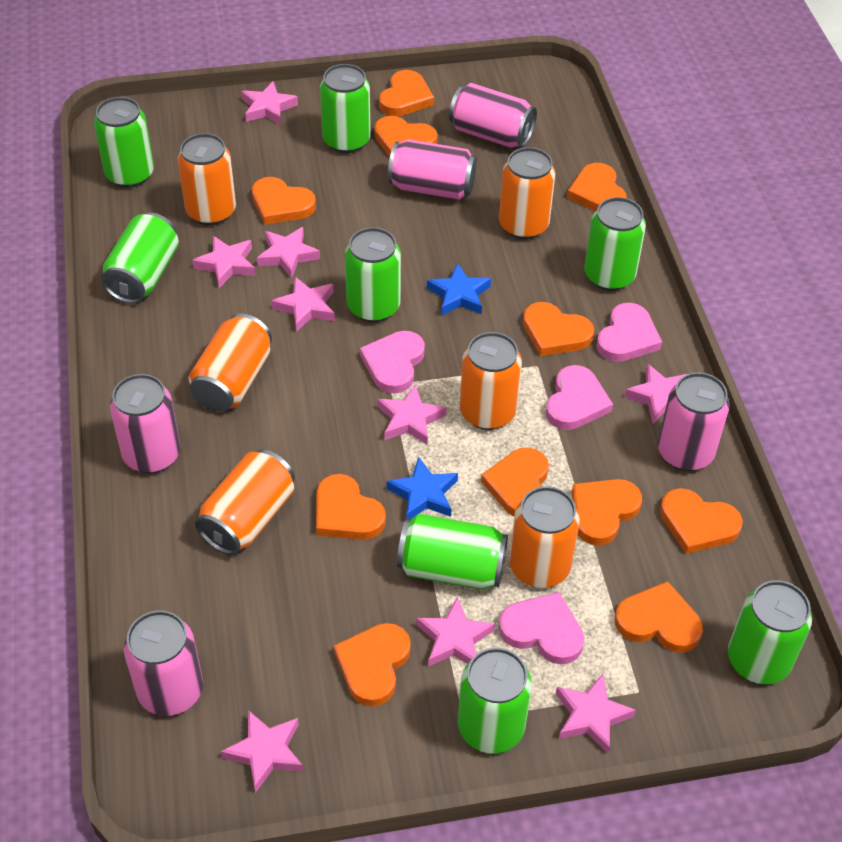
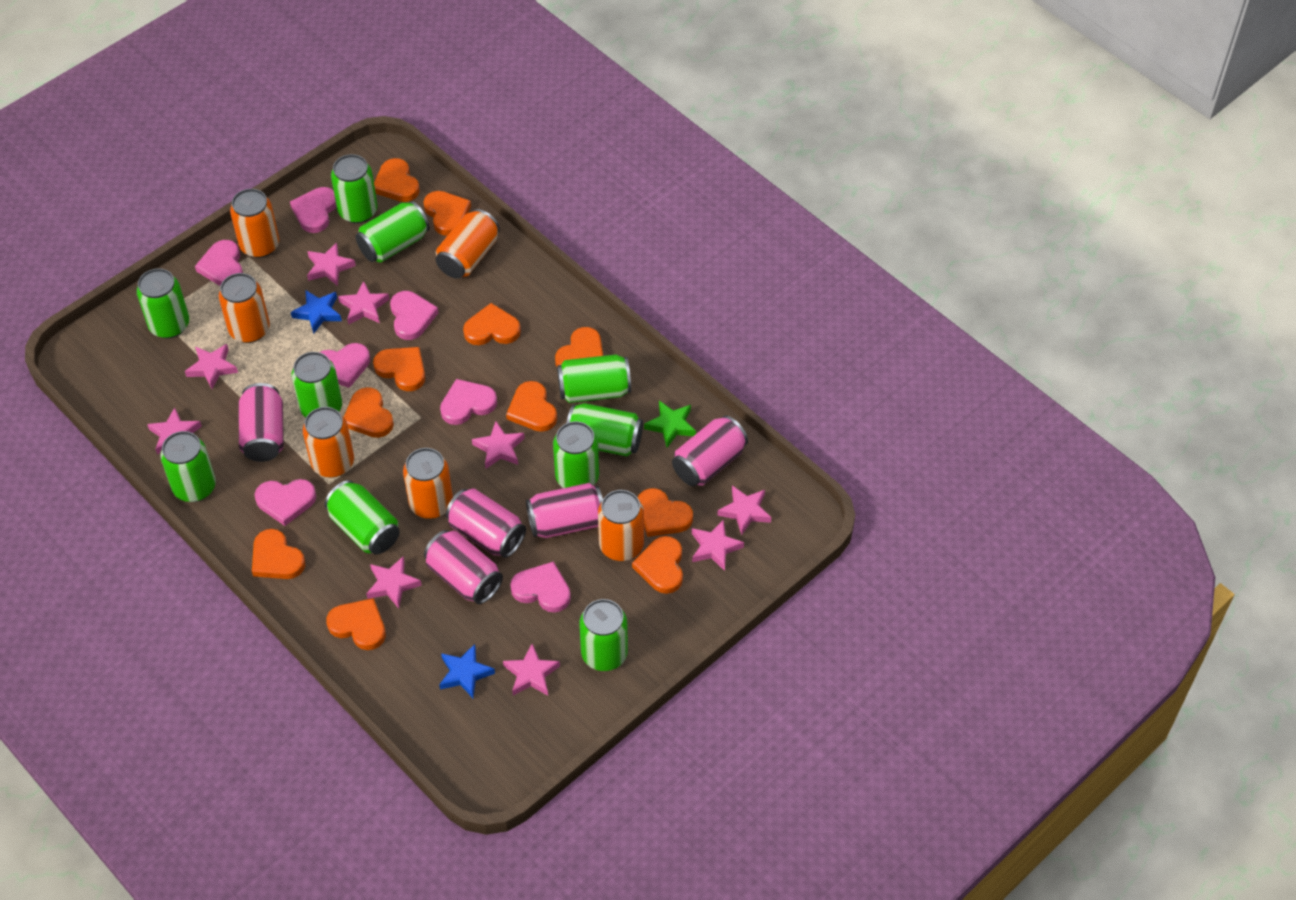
green can: 8 -> 10
green star: 0 -> 1
pink heart: 4 -> 7

